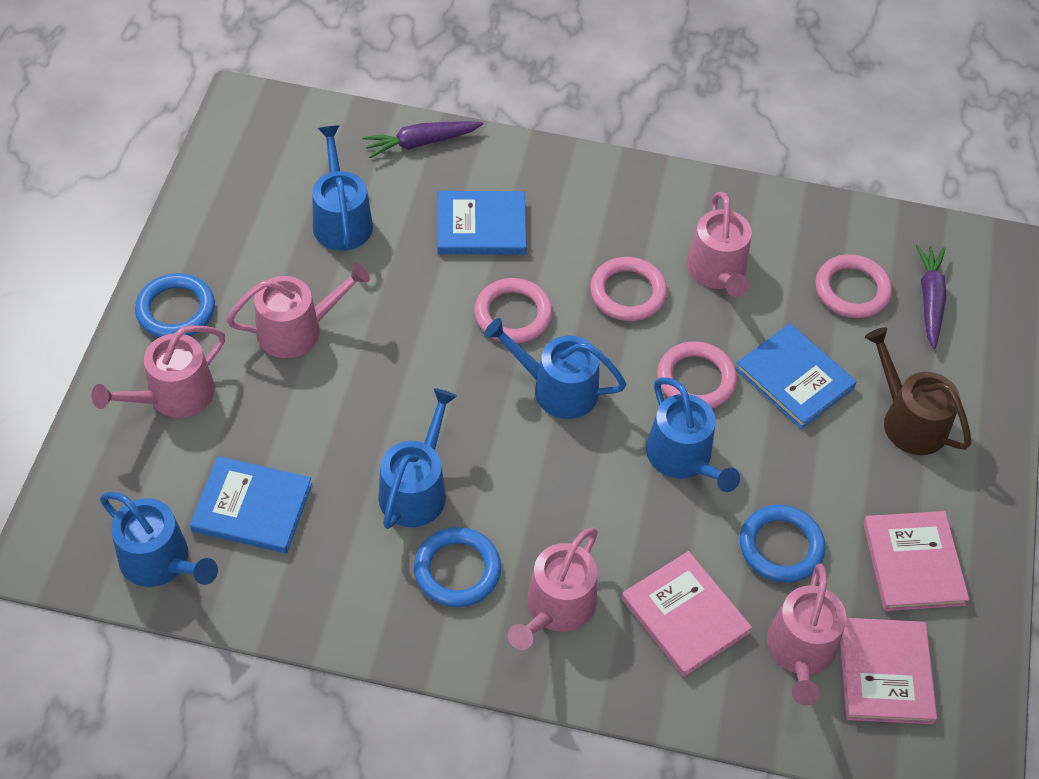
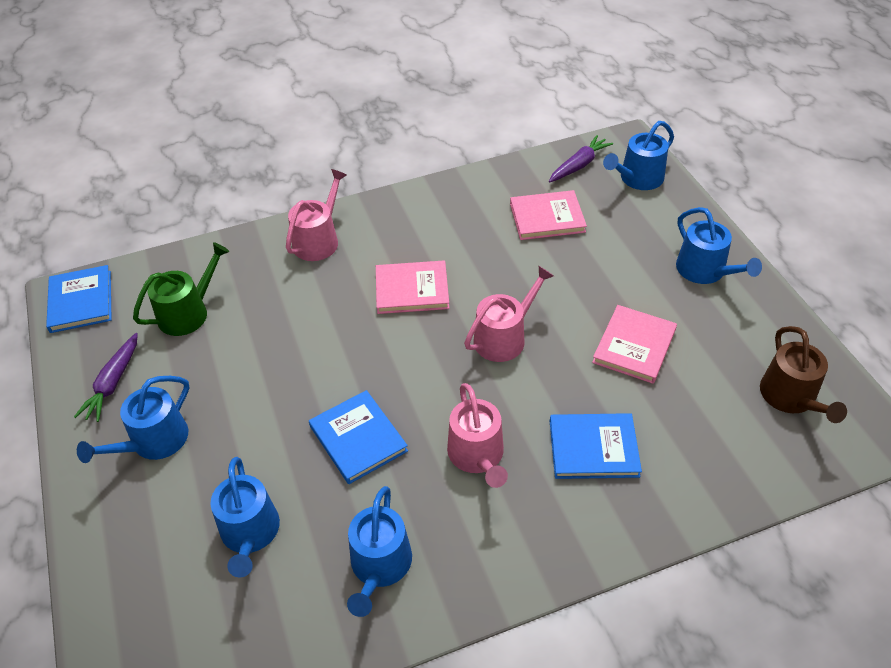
blue ring: 3 -> 0
green watering can: 0 -> 1
pink ring: 4 -> 0
pink watering can: 5 -> 3

